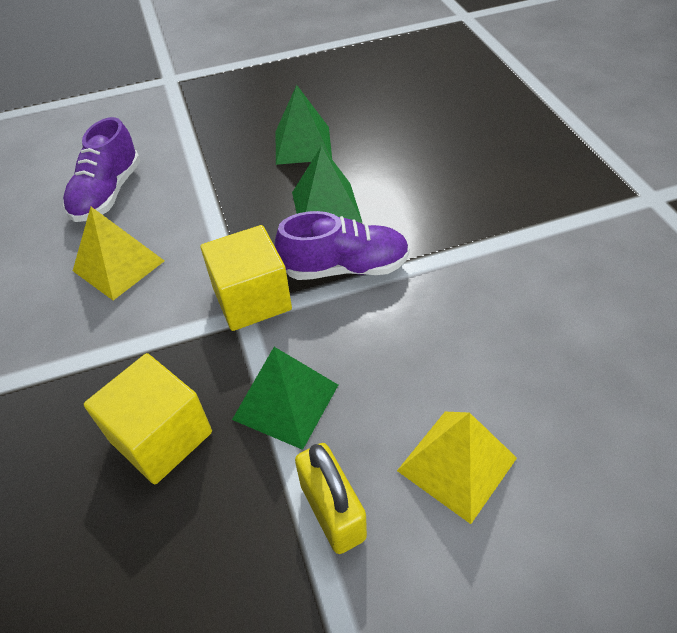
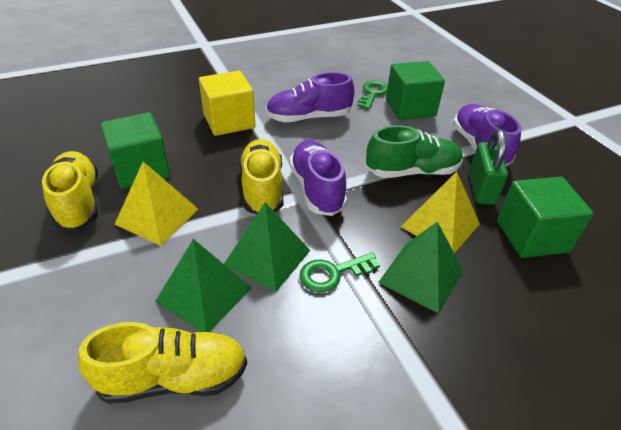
green cube: 0 -> 3
green key: 0 -> 2
green padlock: 0 -> 1
green shoe: 0 -> 1
purple shoe: 2 -> 3
yellow cube: 2 -> 1
yellow padlock: 1 -> 0
yellow shoe: 0 -> 3

